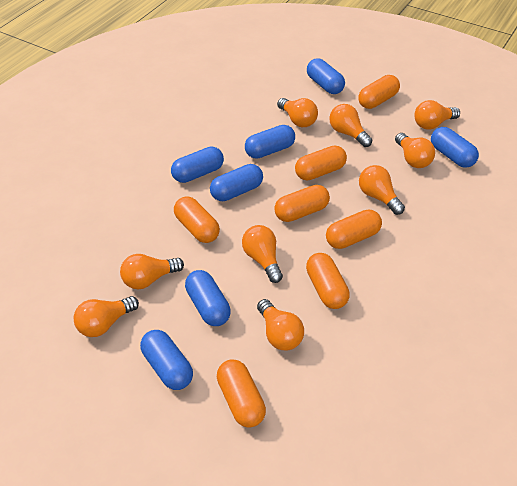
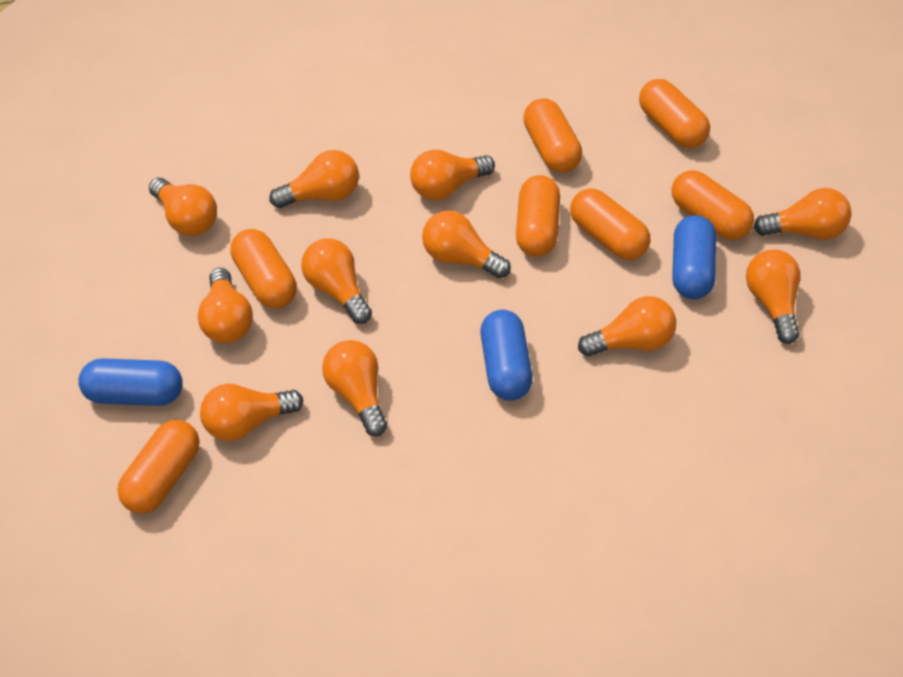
blue capsule: 7 -> 3
orange light bulb: 9 -> 11

